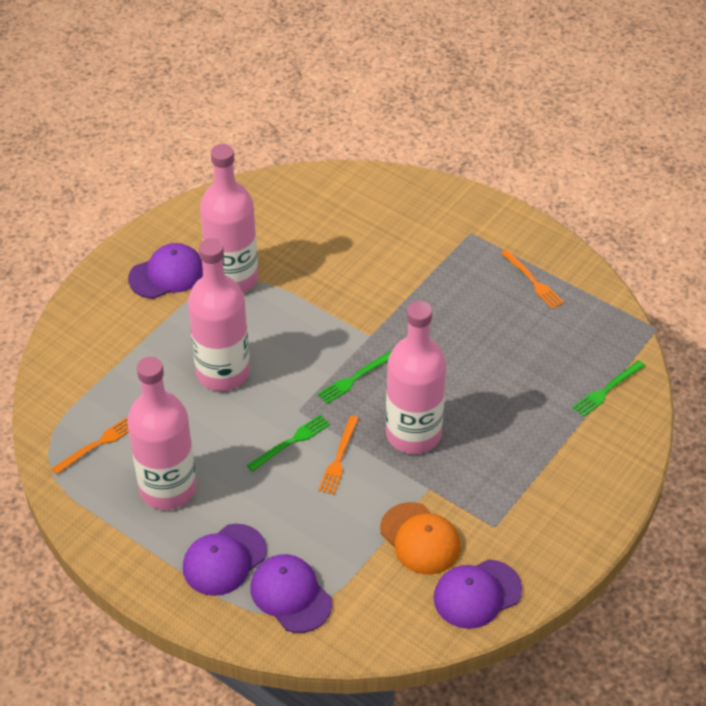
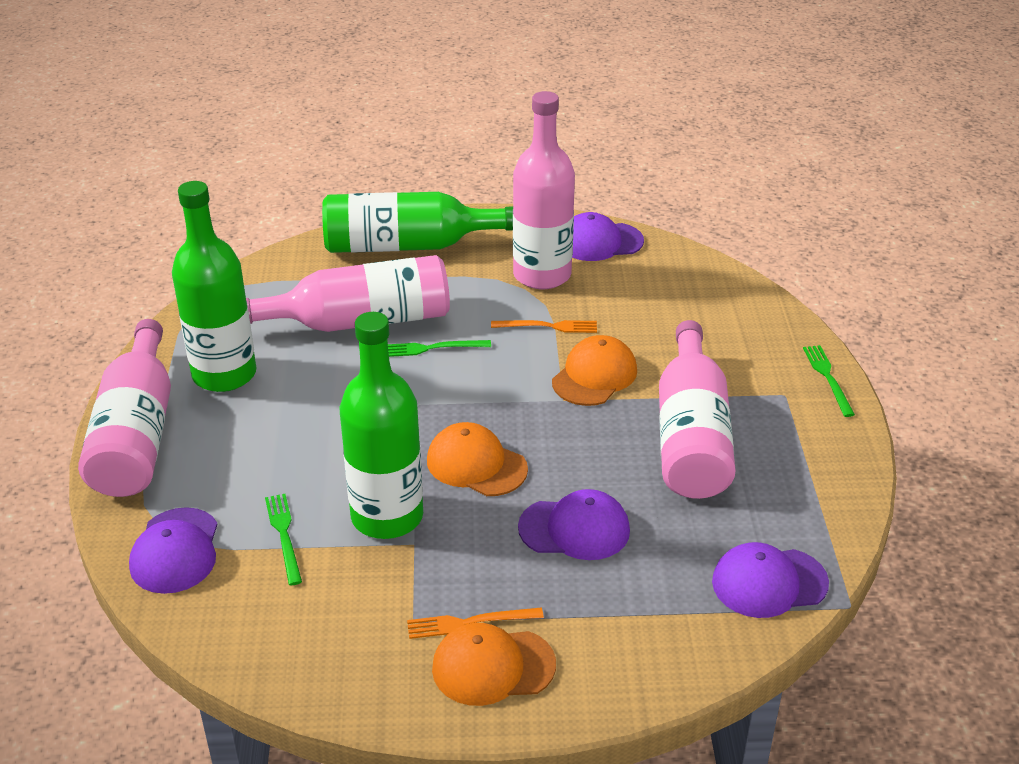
green bottle: 0 -> 3
orange cap: 1 -> 3
orange fork: 3 -> 2

